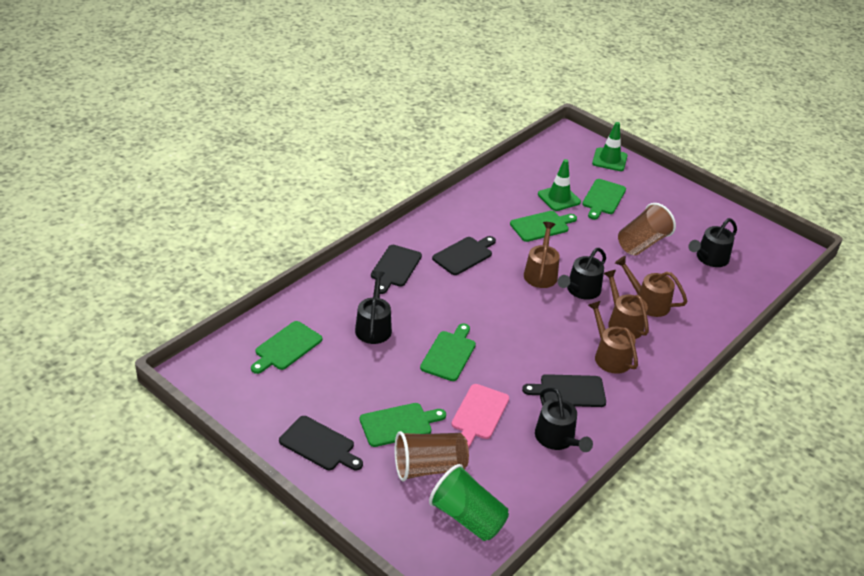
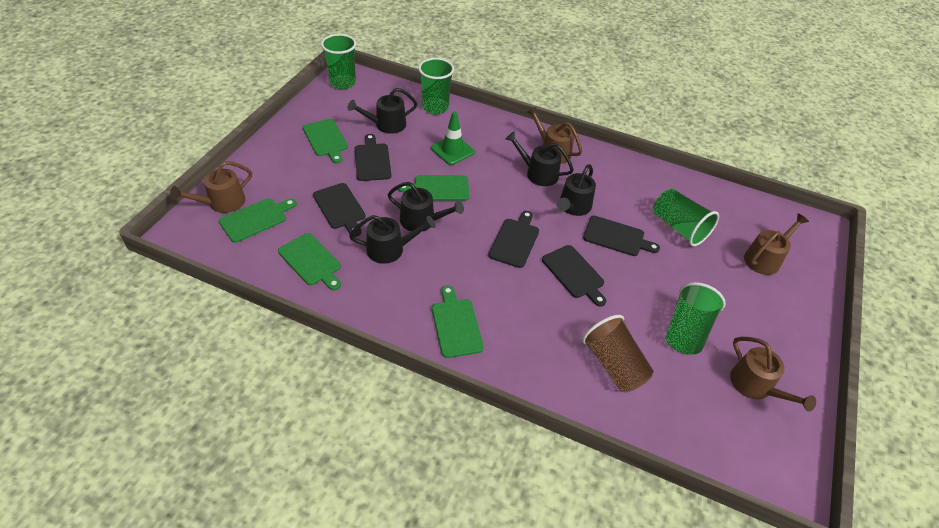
black cutting board: 4 -> 5
black watering can: 4 -> 5
brown cup: 2 -> 1
green cup: 1 -> 4
green traffic cone: 2 -> 1
pink cutting board: 1 -> 0

